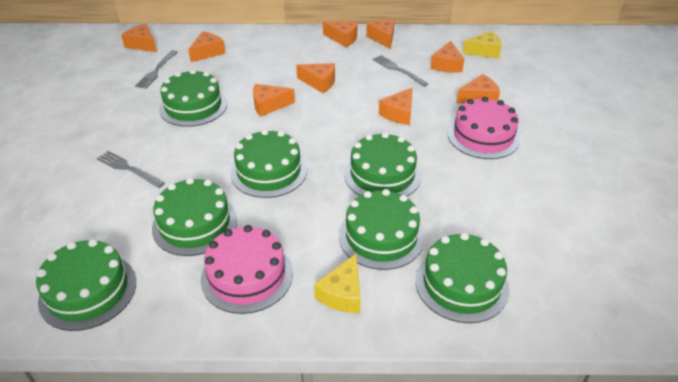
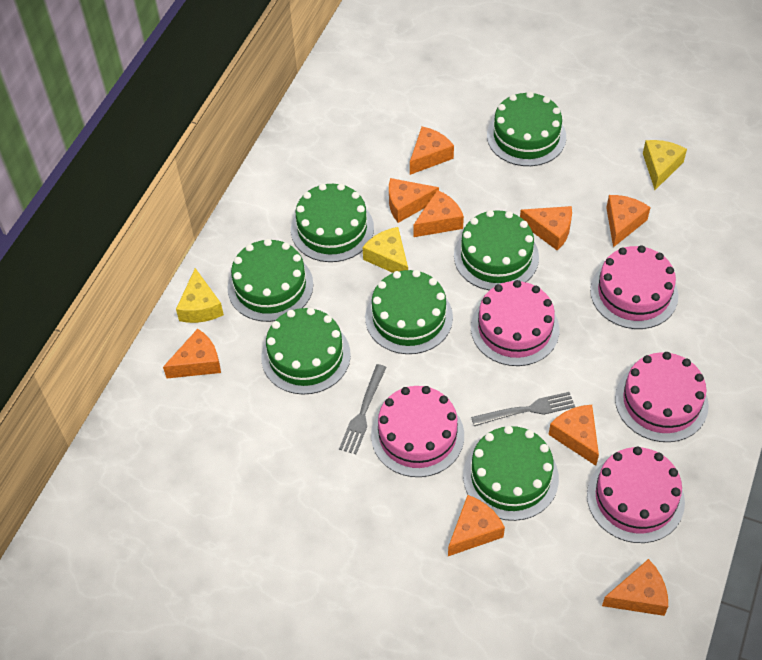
grey fork: 3 -> 2
pink cake: 2 -> 5
yellow cheese: 2 -> 3

